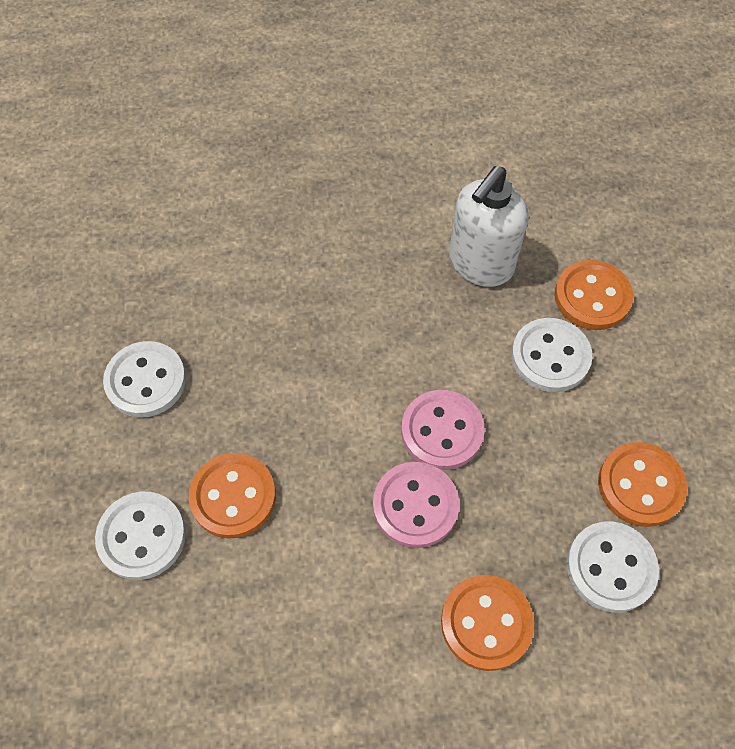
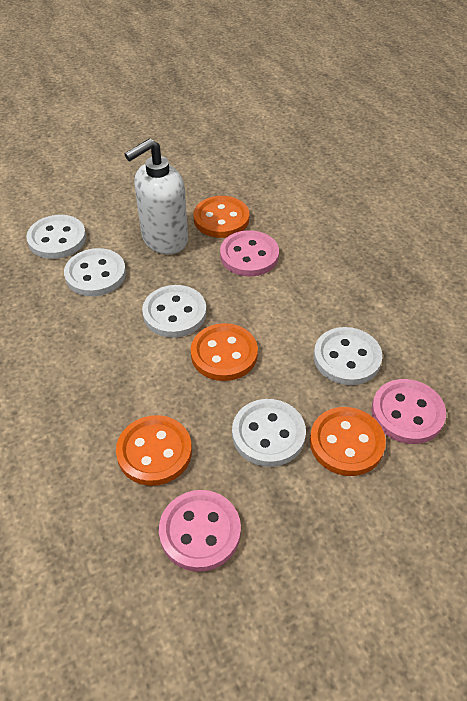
pink button: 2 -> 3
white button: 4 -> 5

